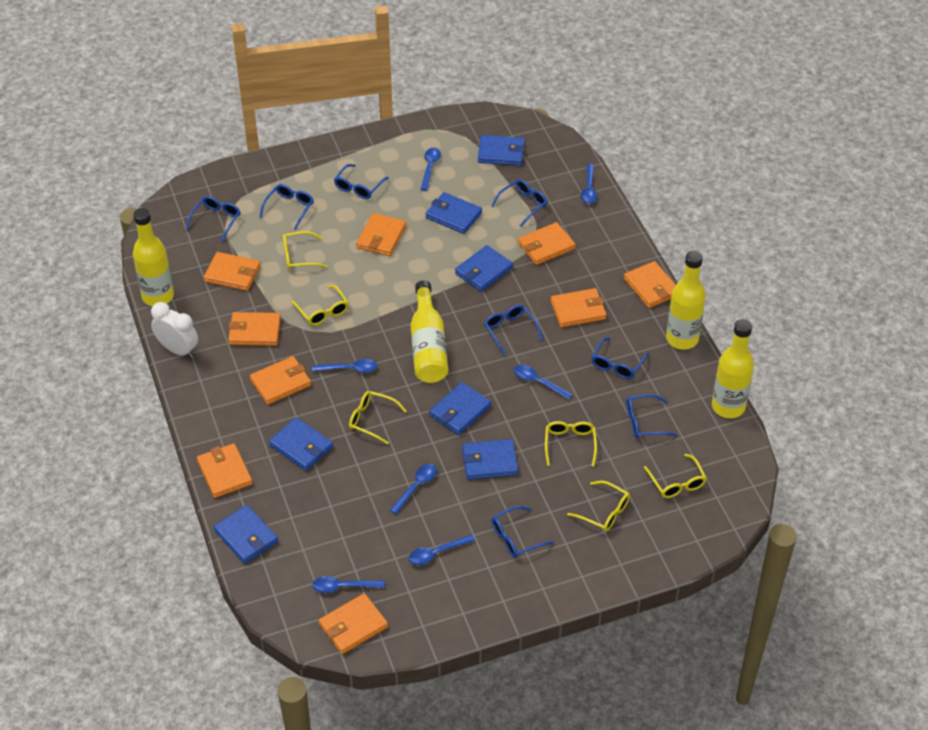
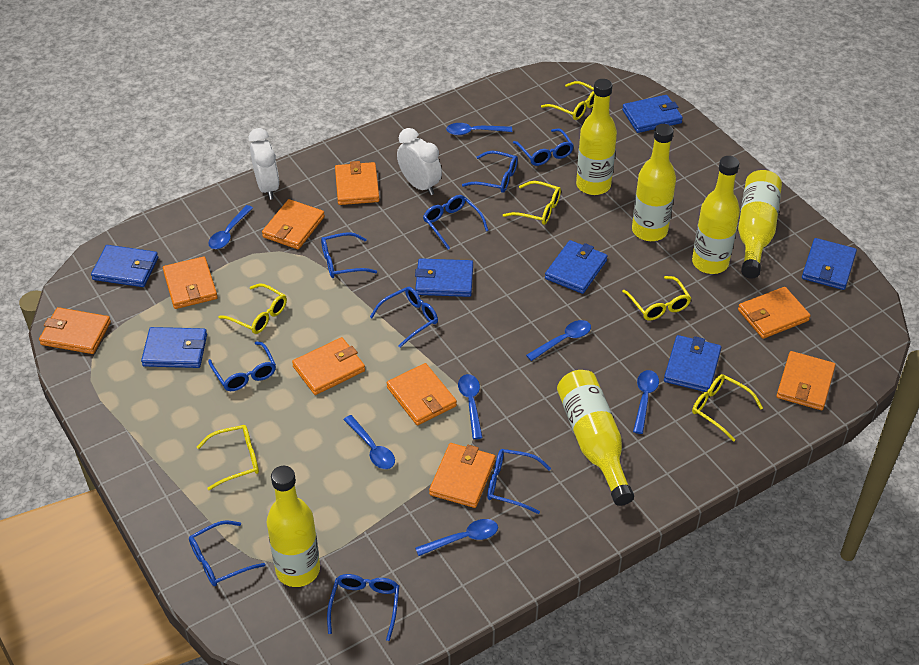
blue glasses: 8 -> 9
white clock: 1 -> 2
yellow bottle: 4 -> 6

